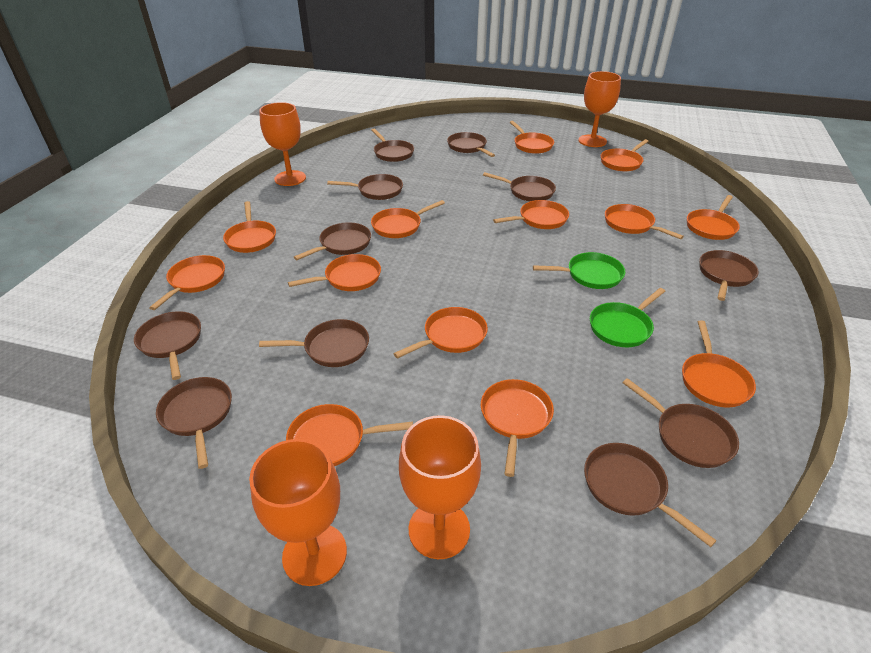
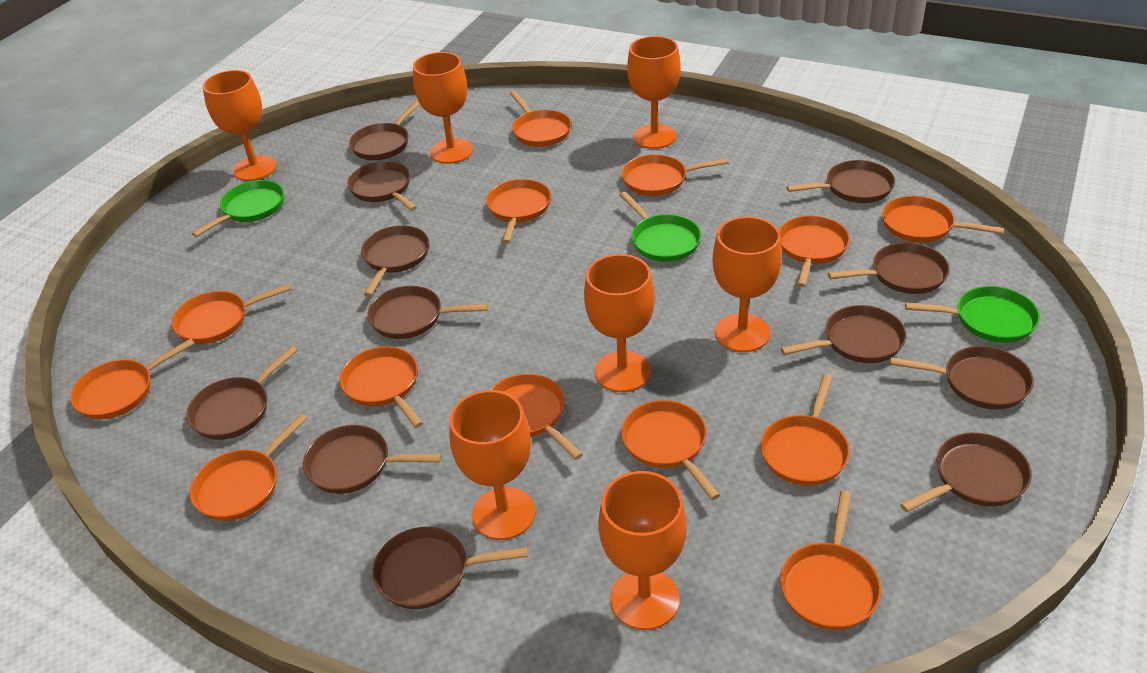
brown pan: 11 -> 12
green pan: 2 -> 3
orange goblet: 4 -> 7

